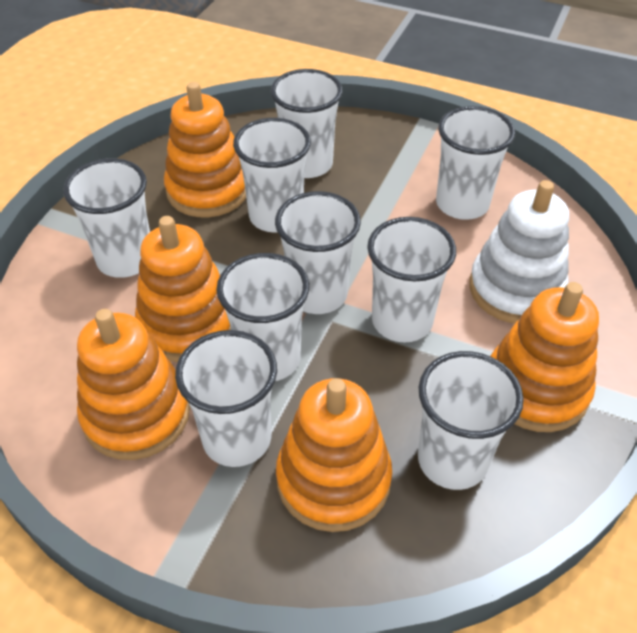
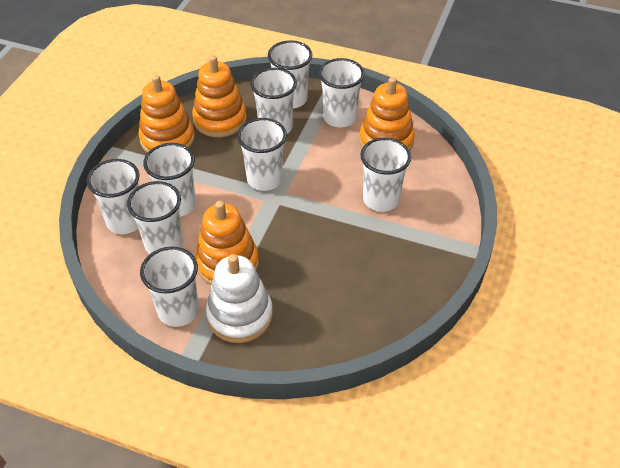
orange stacking toy: 5 -> 4

